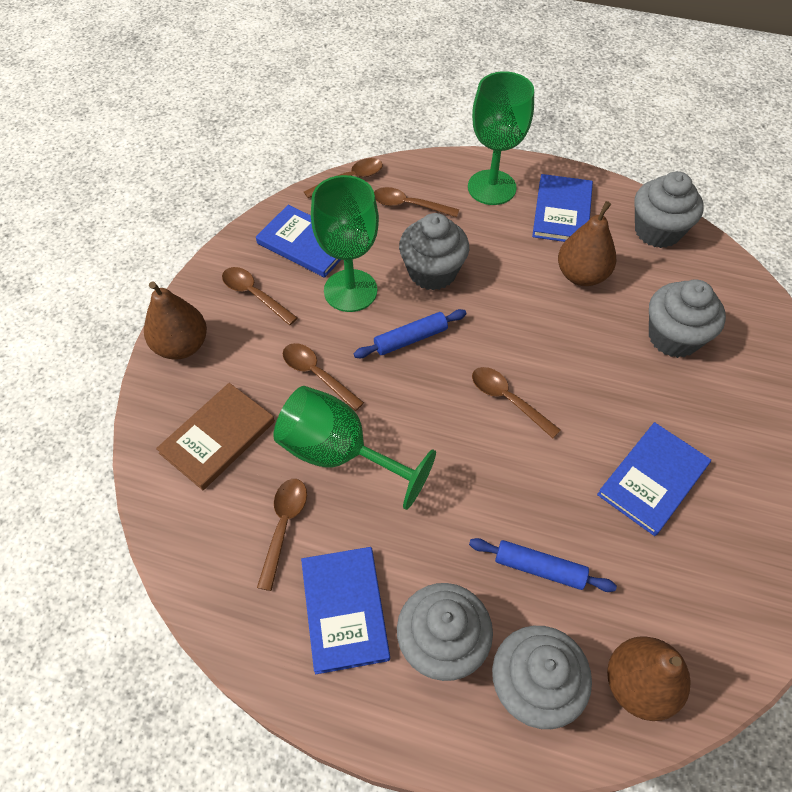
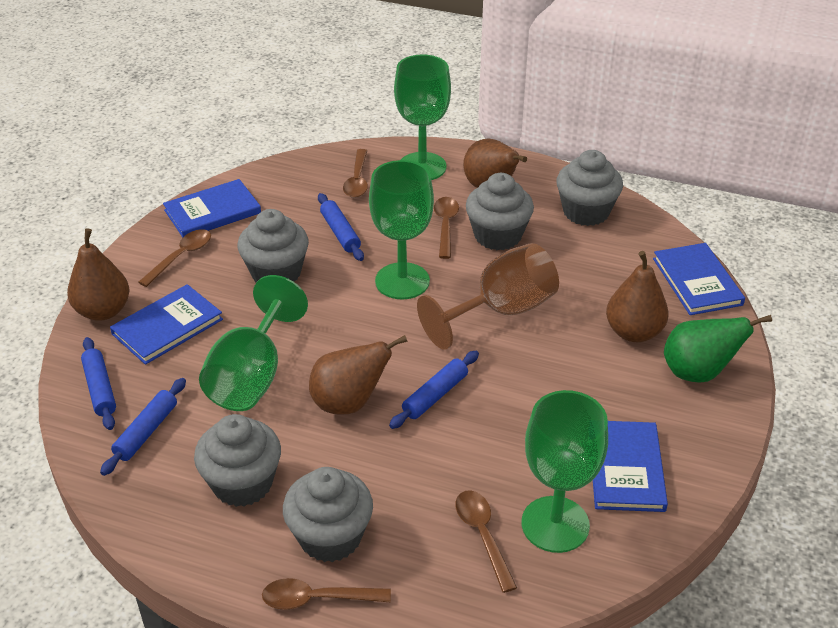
blue rolling pin: 2 -> 4
brown book: 1 -> 0
brown goblet: 0 -> 1
brown pear: 3 -> 4
brown spoon: 6 -> 5
green goblet: 3 -> 4
green pear: 0 -> 1

